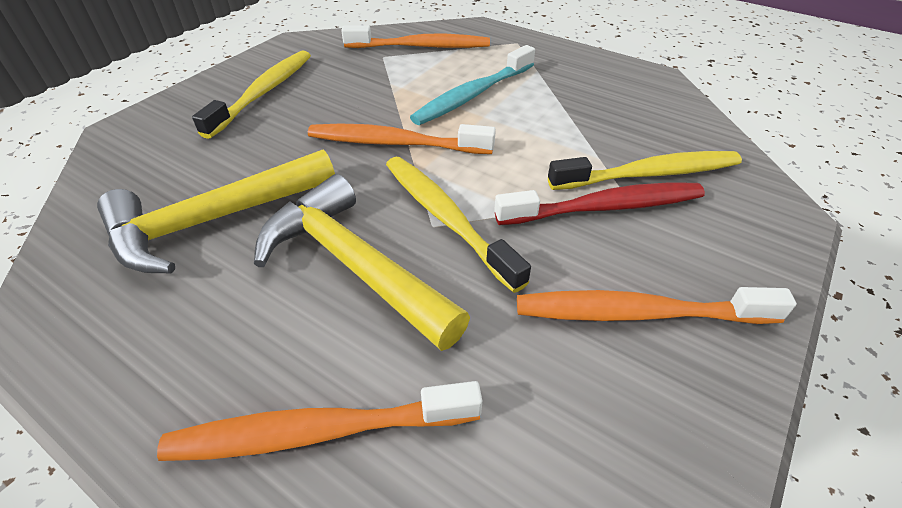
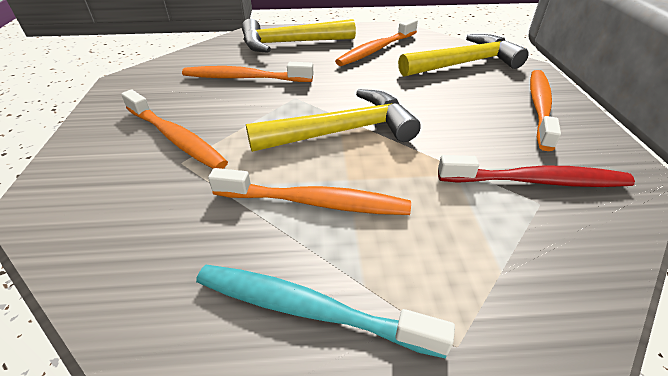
orange toothbrush: 4 -> 5
yellow hammer: 2 -> 3
yellow toothbrush: 3 -> 0

